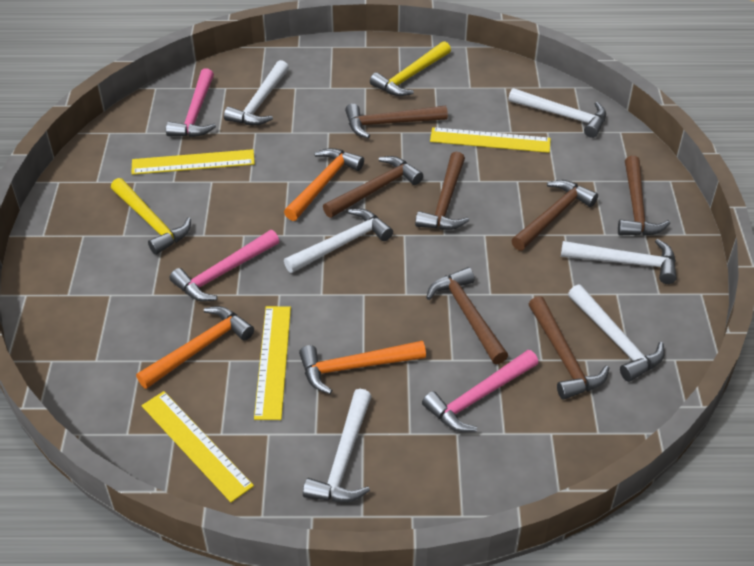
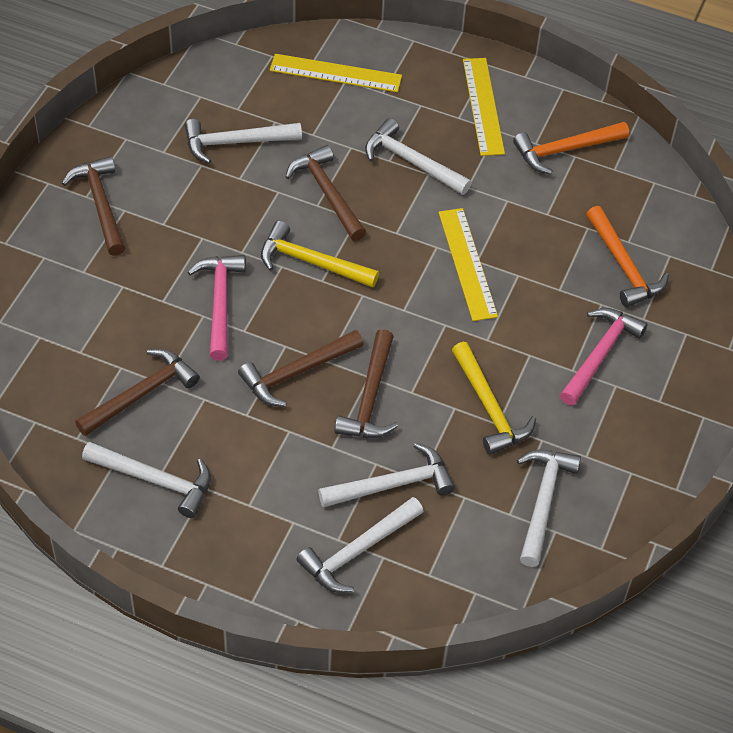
brown hammer: 7 -> 5
orange hammer: 3 -> 2
pink hammer: 3 -> 2
yellow ruler: 4 -> 3

